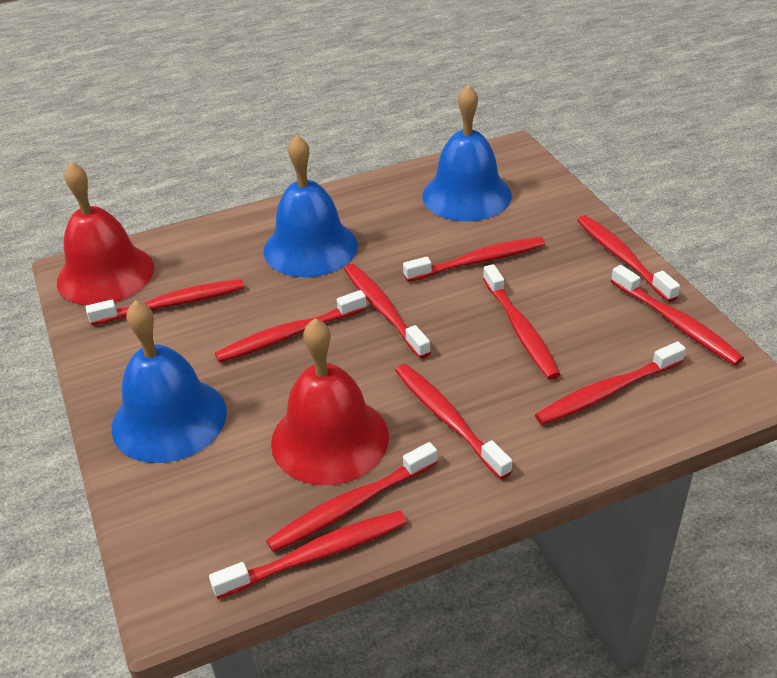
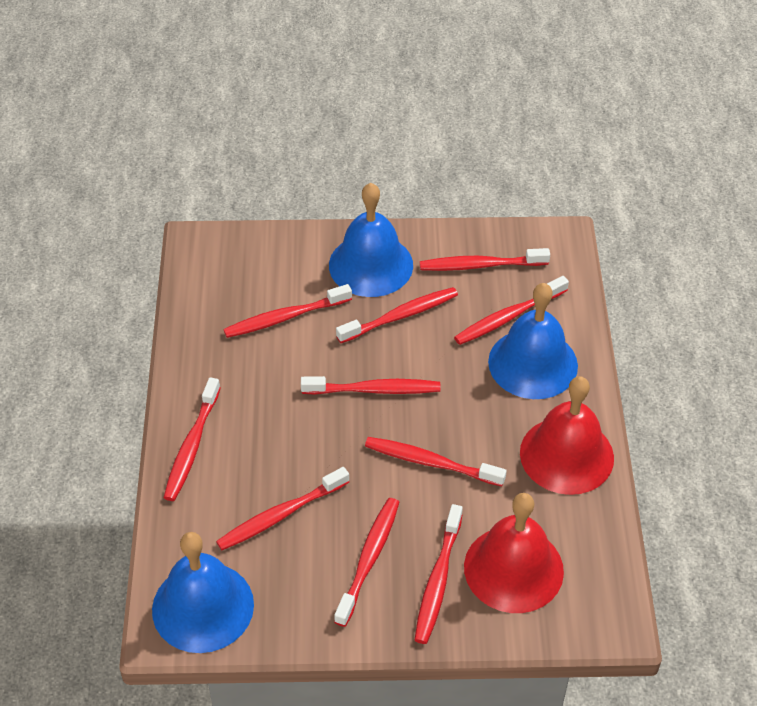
red toothbrush: 11 -> 10

